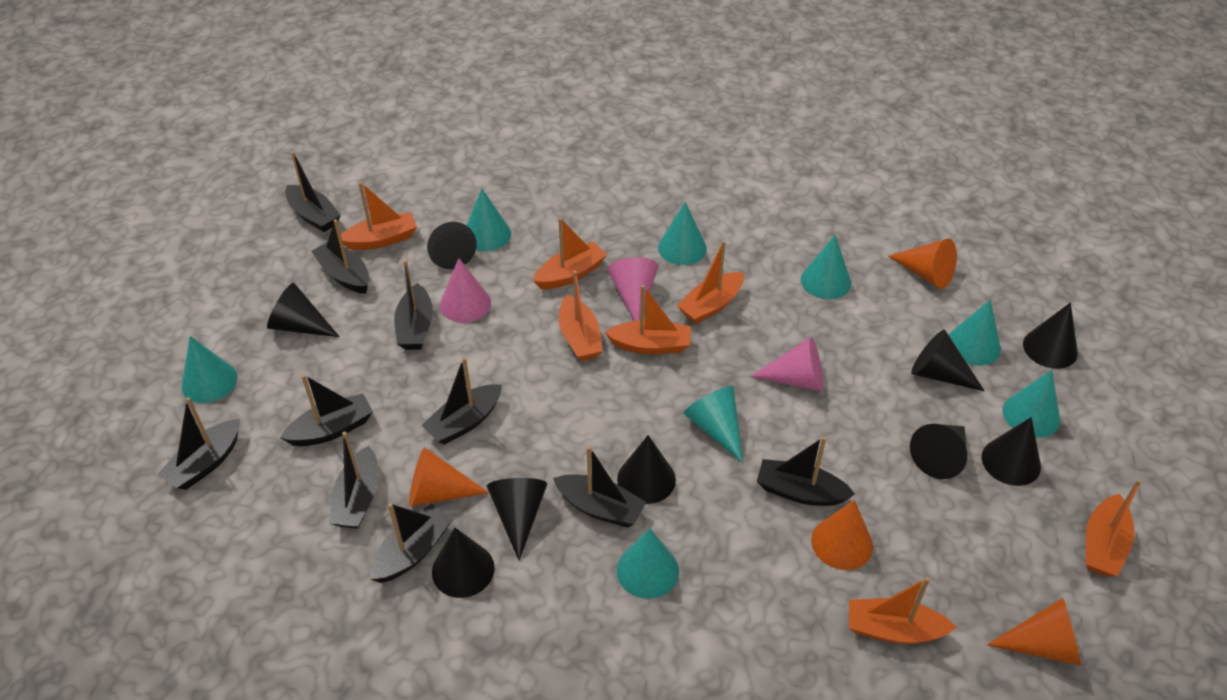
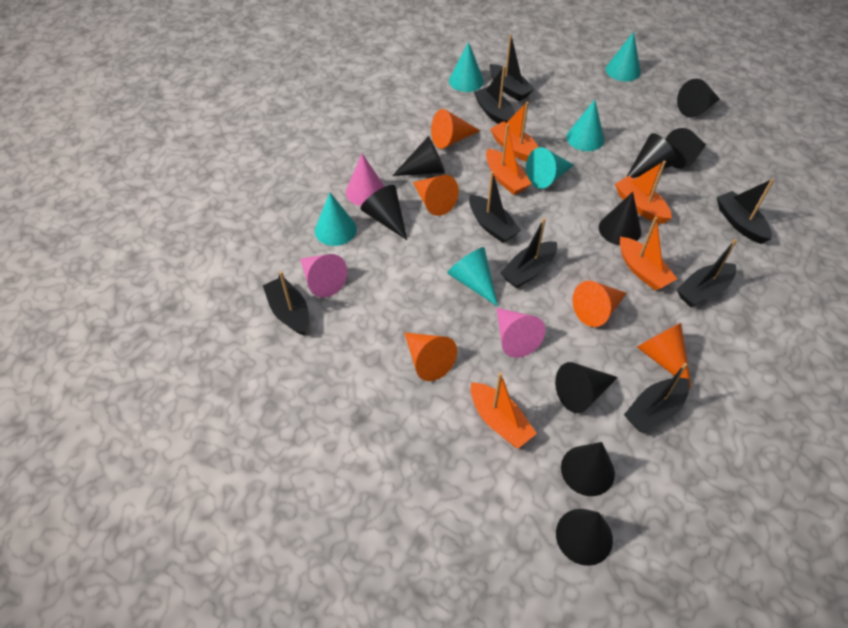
black boat: 10 -> 8
orange boat: 7 -> 5
orange cone: 4 -> 5
turquoise cone: 8 -> 6

